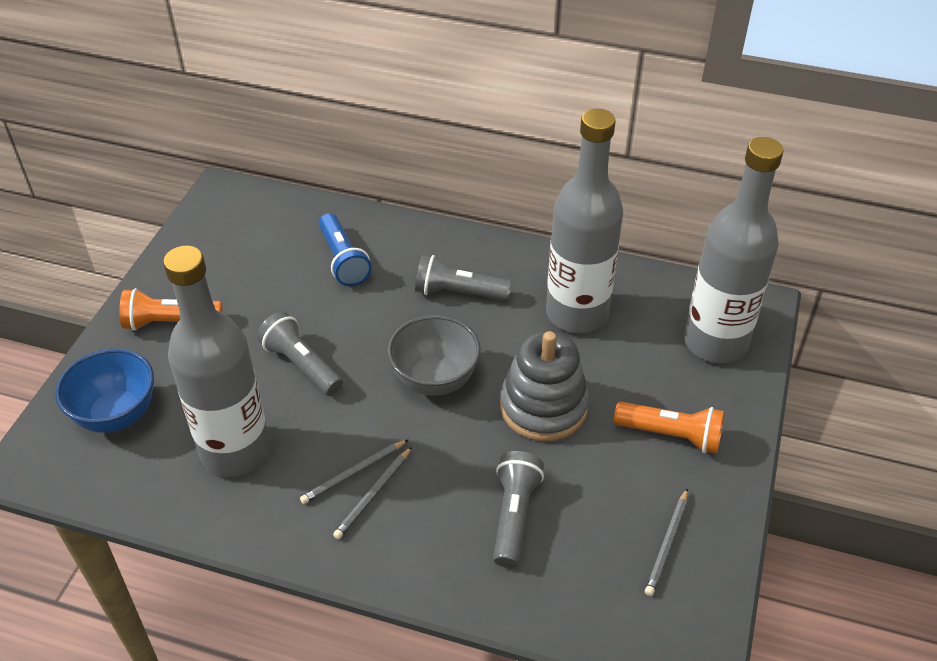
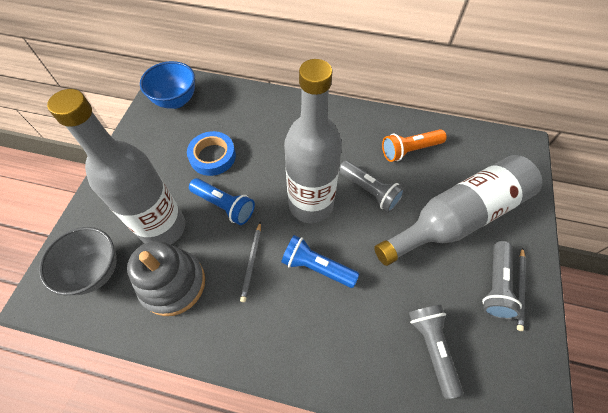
blue flashlight: 1 -> 2
blue tape: 0 -> 1
grey pencil: 3 -> 2
orange flashlight: 2 -> 1

